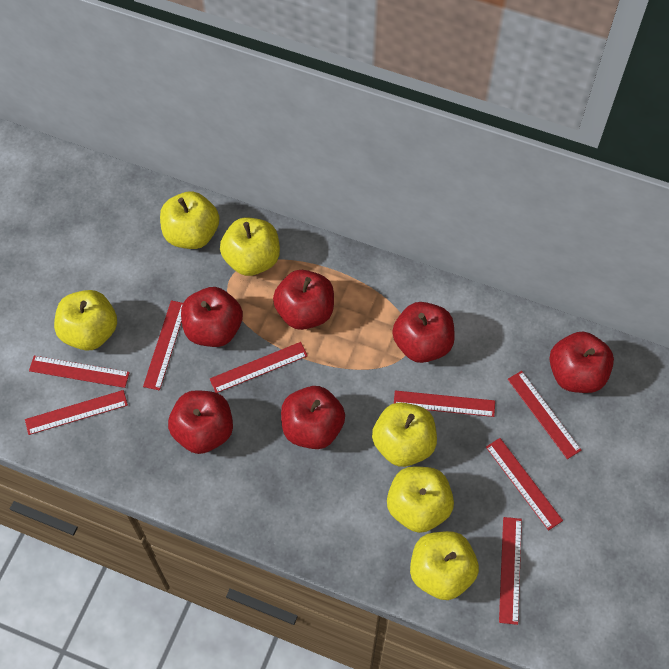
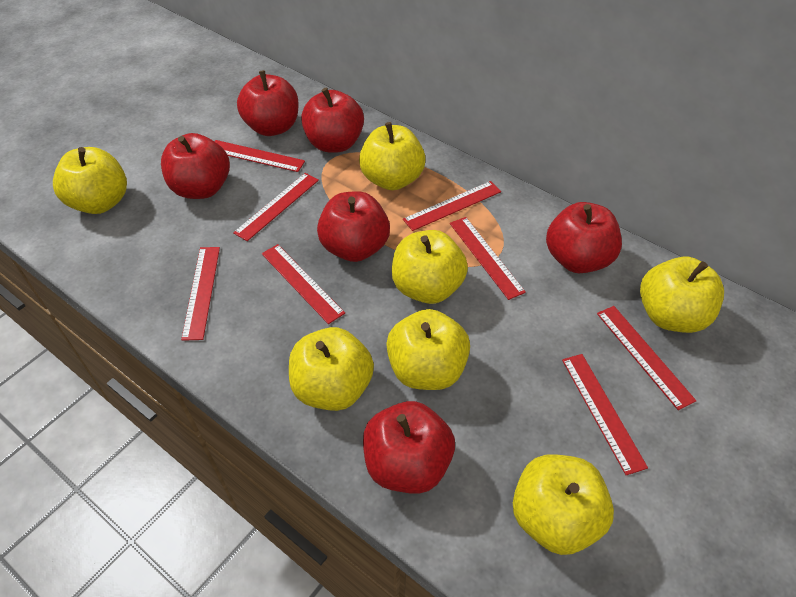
yellow apple: 6 -> 7

